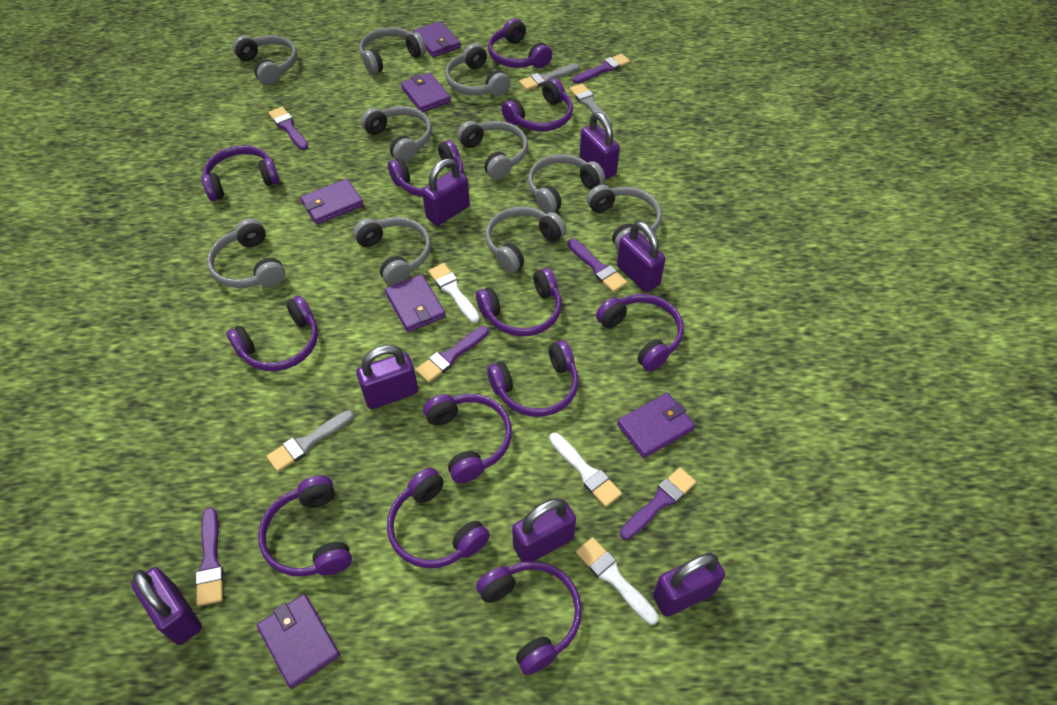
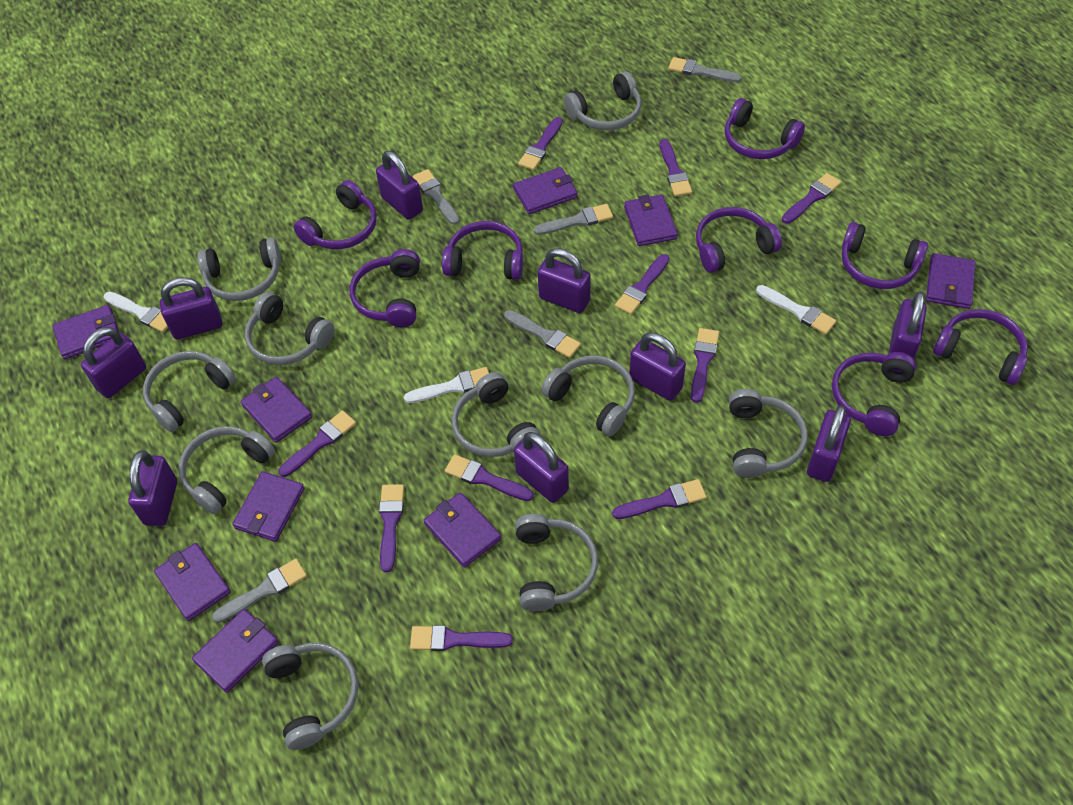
grey brush: 3 -> 5
purple brush: 6 -> 10
purple headphones: 12 -> 8
purple padlock: 7 -> 9
purple wallet: 6 -> 9

